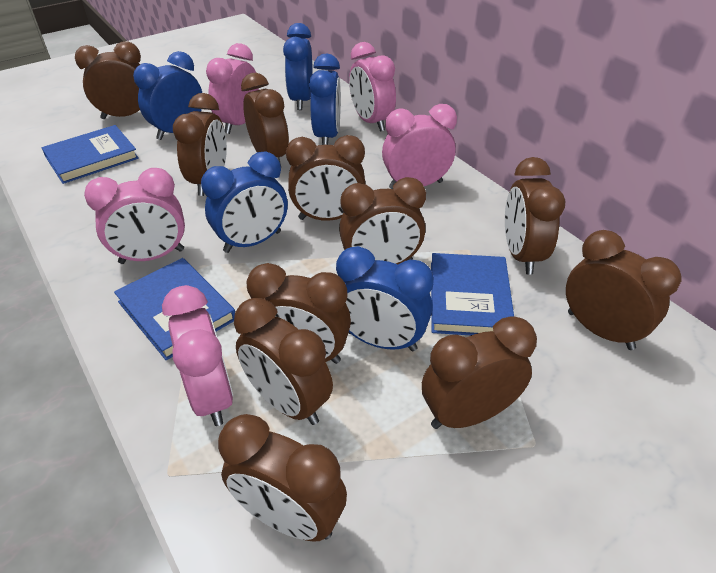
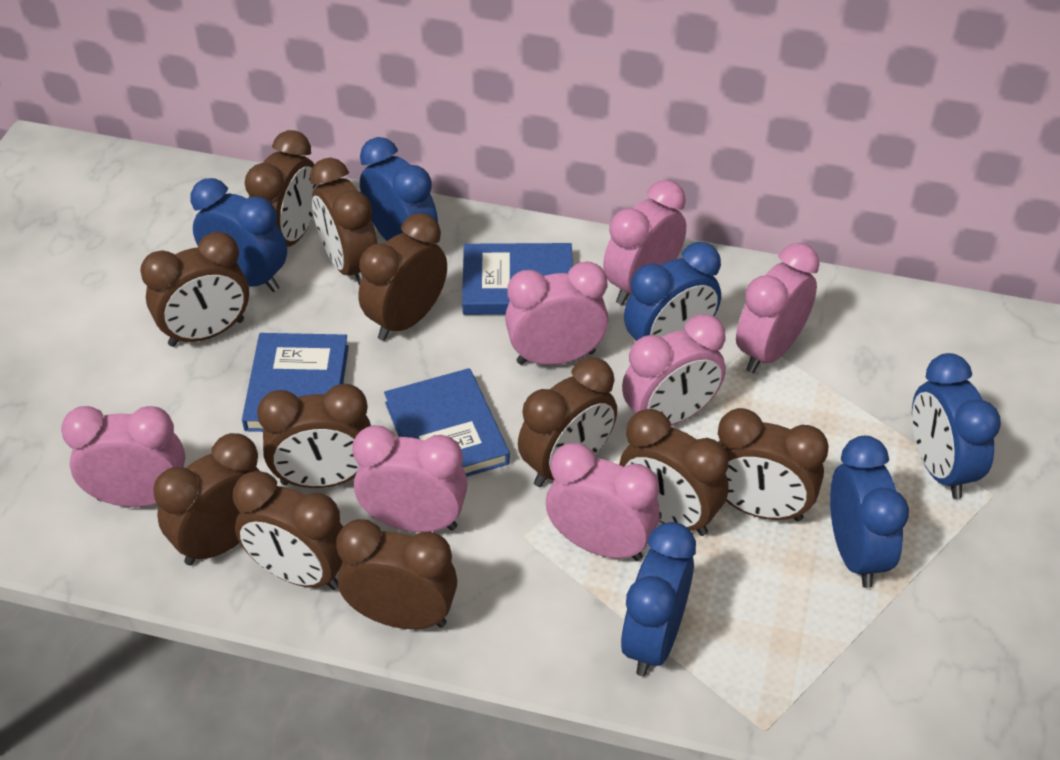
blue clock: 5 -> 6
pink clock: 5 -> 7

